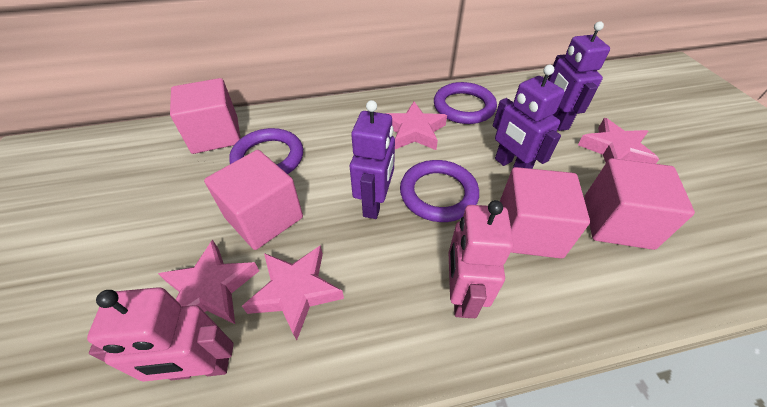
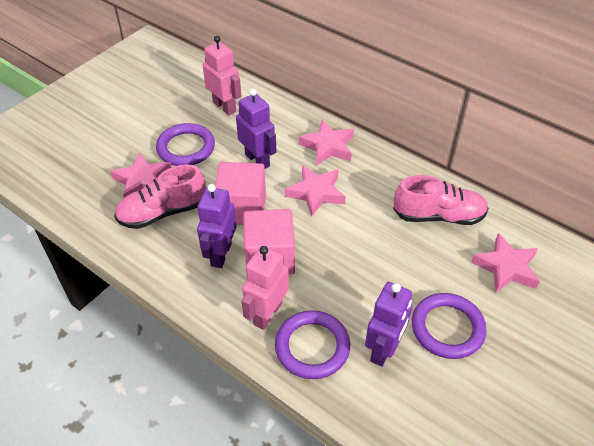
pink cube: 4 -> 2
pink shoe: 0 -> 2

